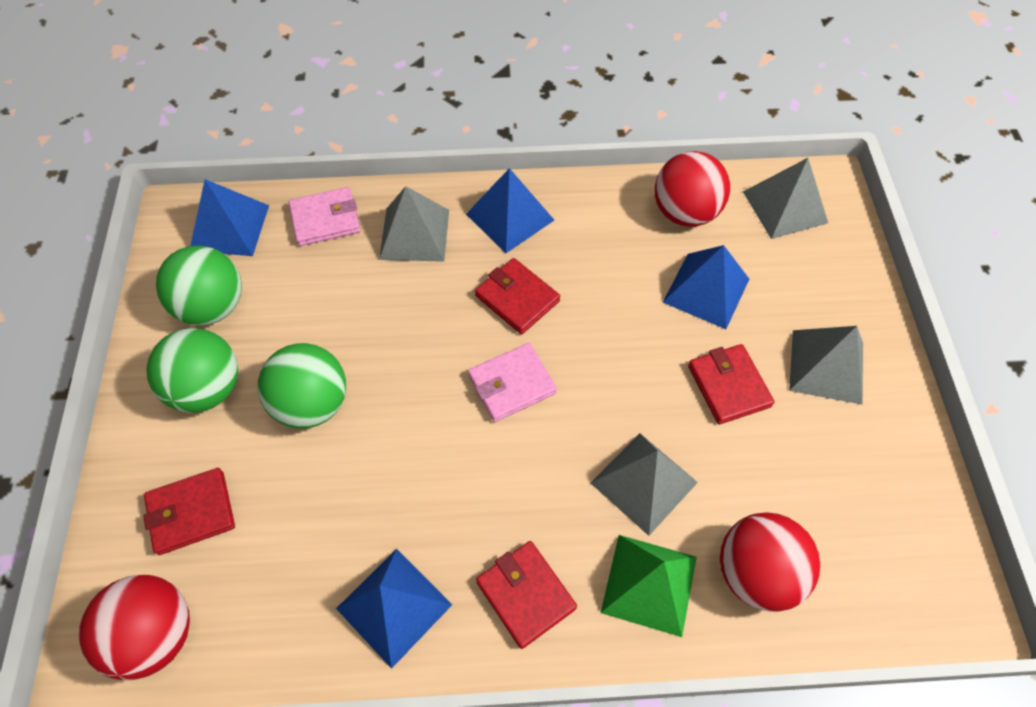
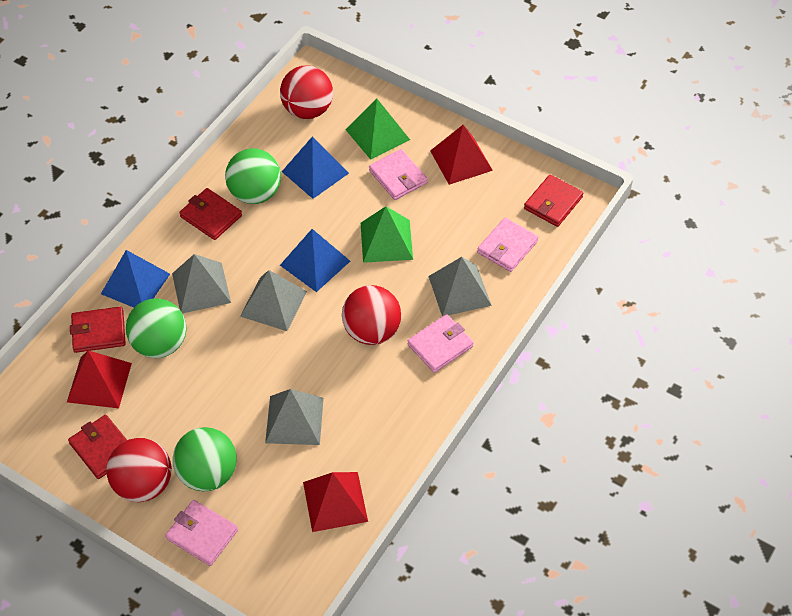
blue pyramid: 4 -> 3
green pyramid: 1 -> 2
pink wallet: 2 -> 4
red pyramid: 0 -> 3

